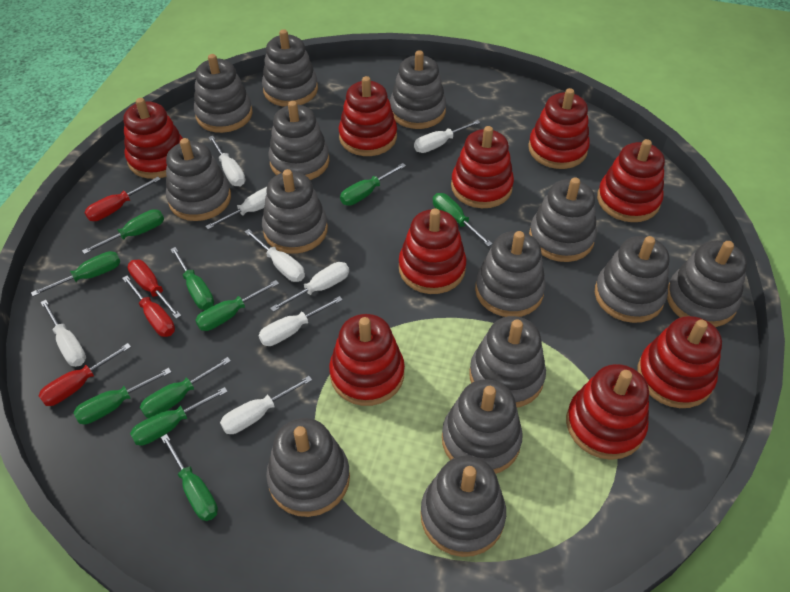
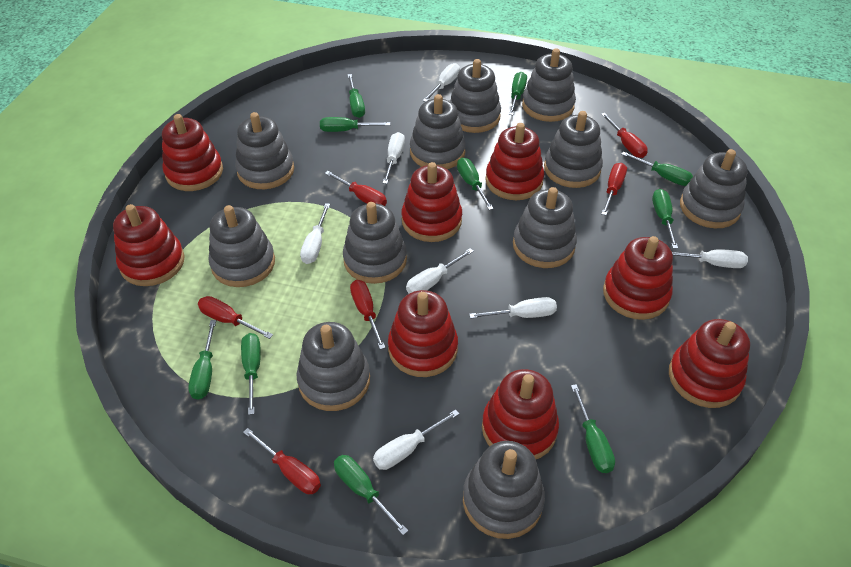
grey stacking toy: 14 -> 11
red screwdriver: 4 -> 6
red stacking toy: 9 -> 8
white screwdriver: 8 -> 7

